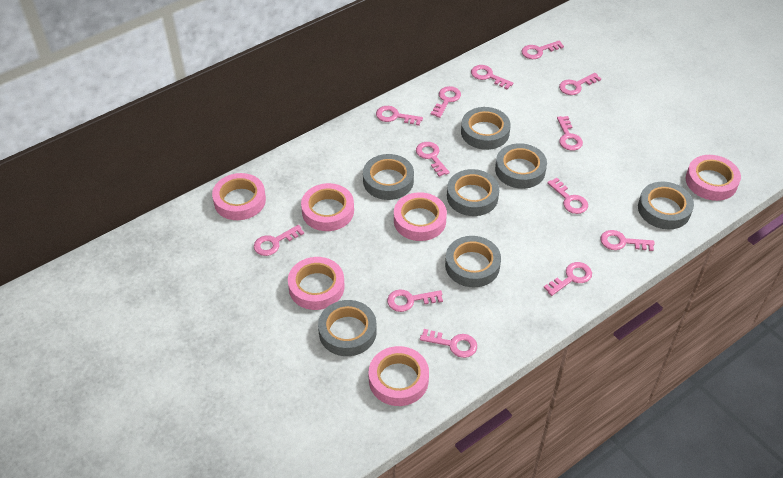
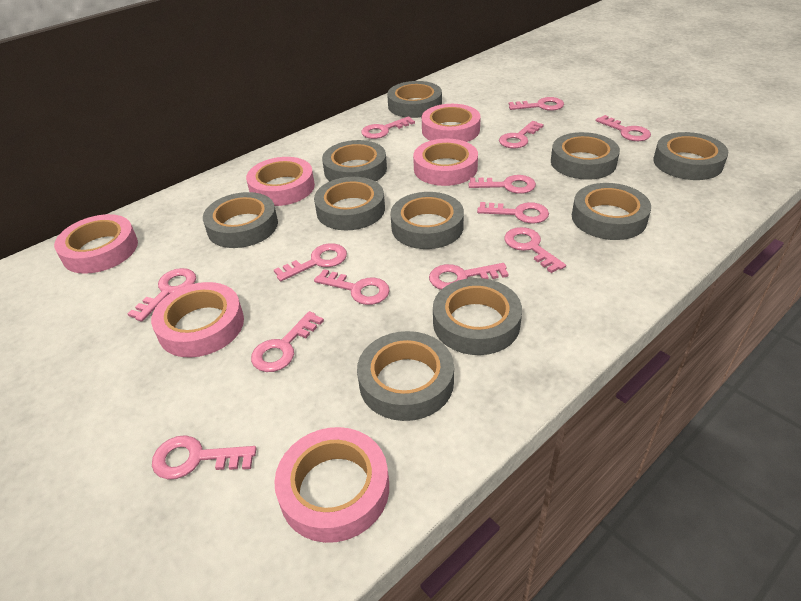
grey tape: 7 -> 10

